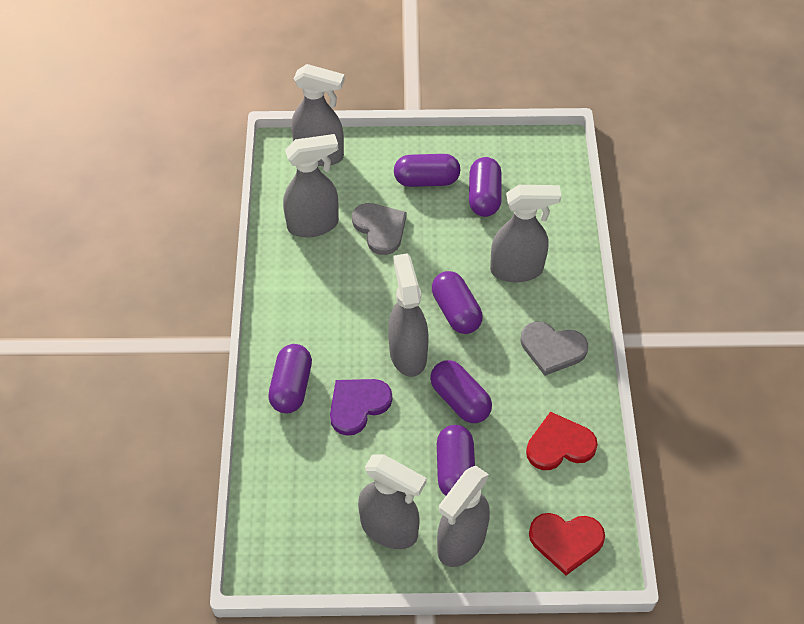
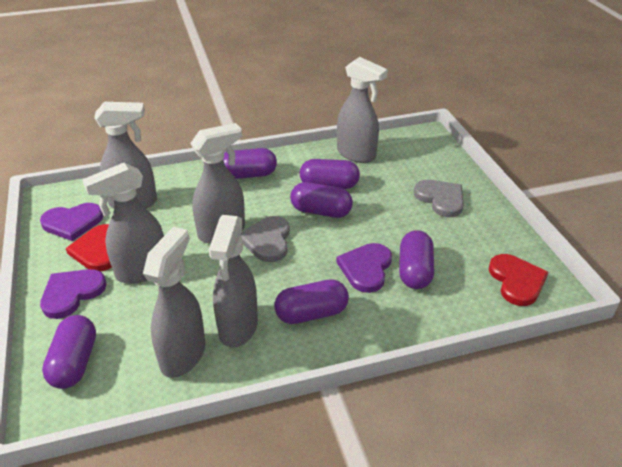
purple heart: 1 -> 3

